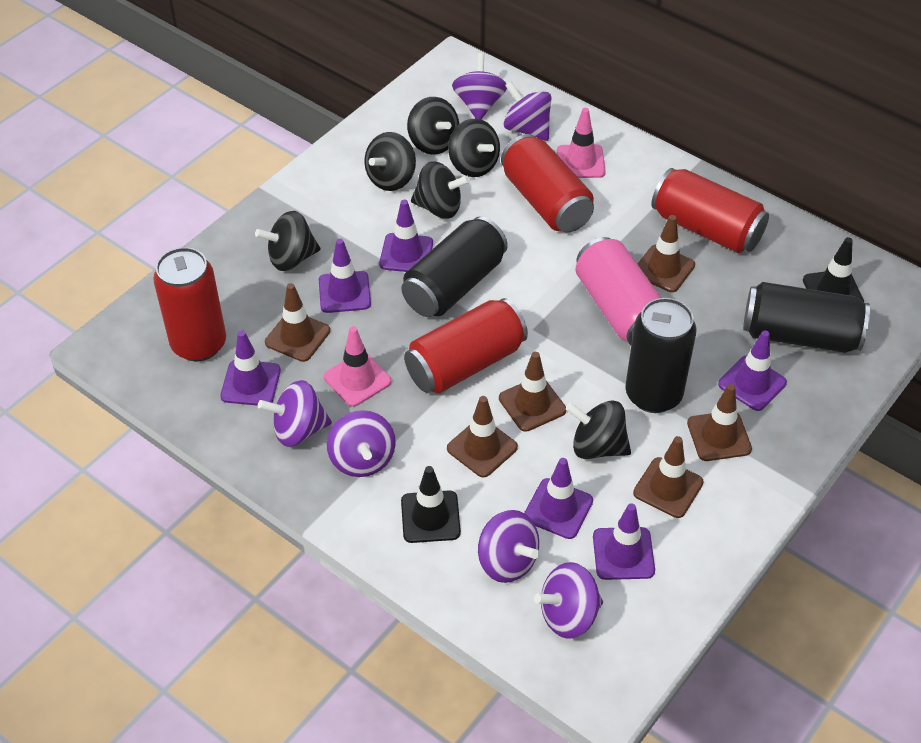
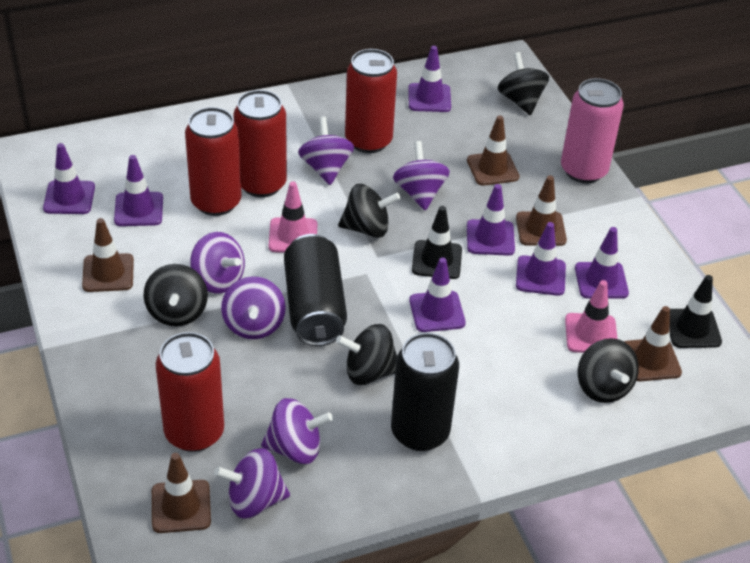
black can: 3 -> 2
black spinning top: 6 -> 5
brown traffic cone: 6 -> 5
purple traffic cone: 6 -> 7

